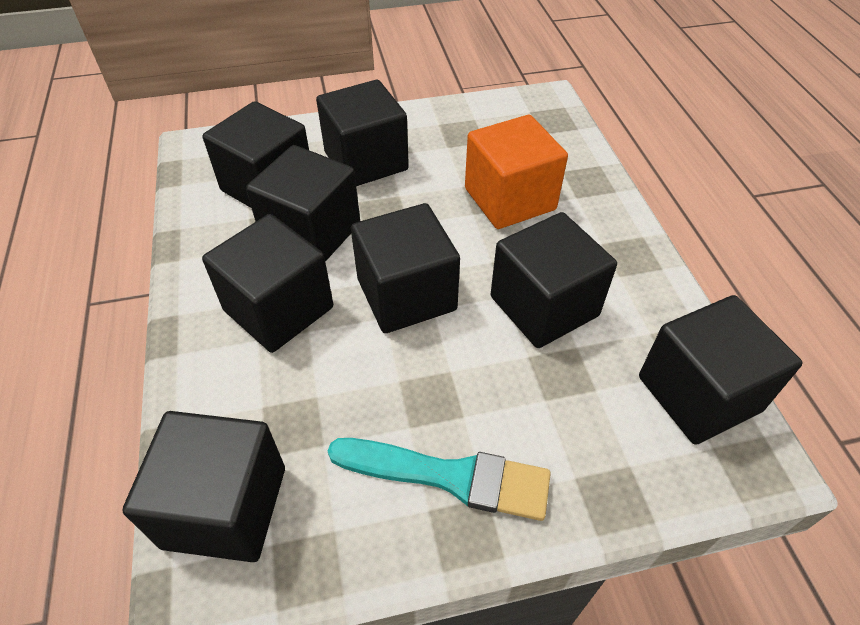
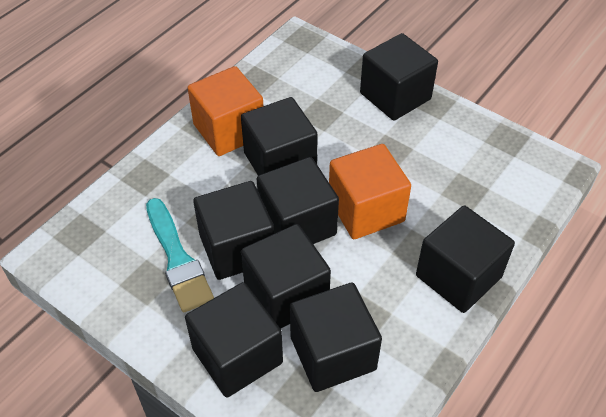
orange cube: 1 -> 2

